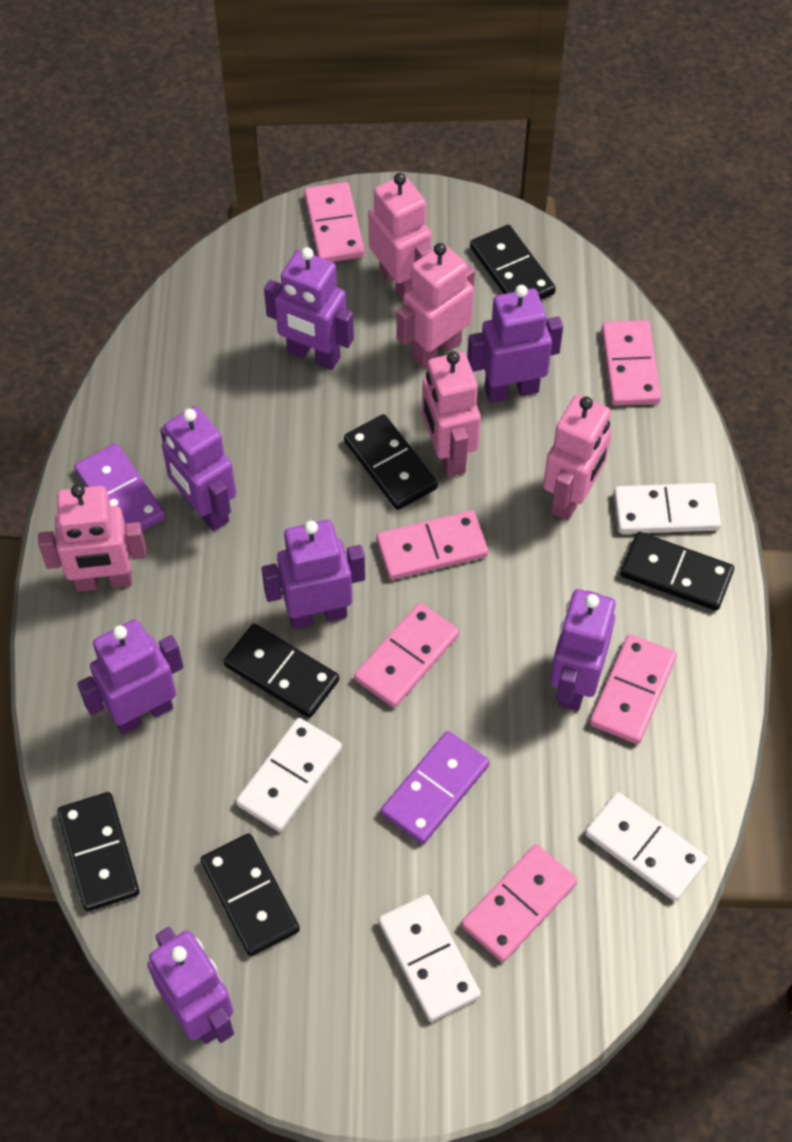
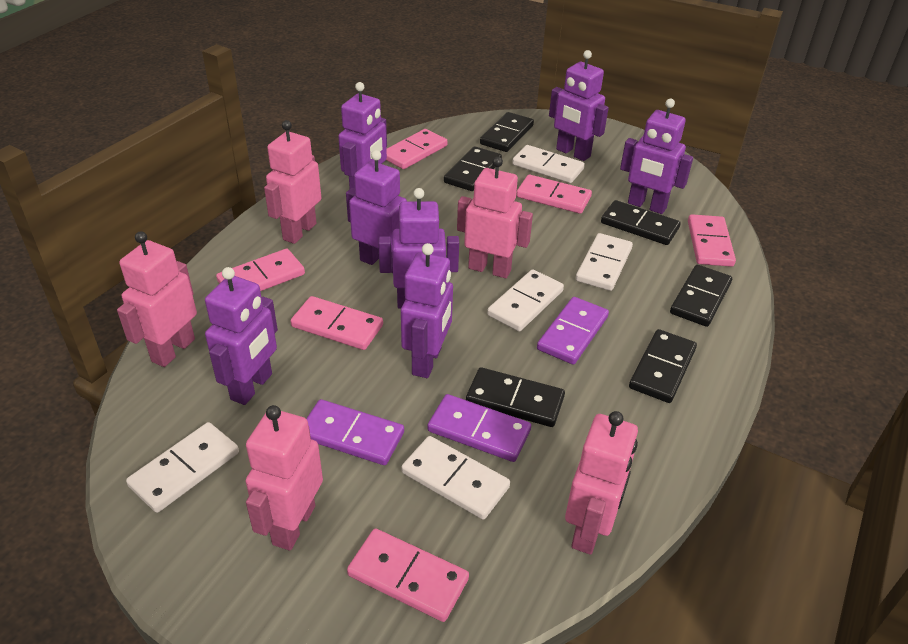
purple domino: 2 -> 3
white domino: 4 -> 5

